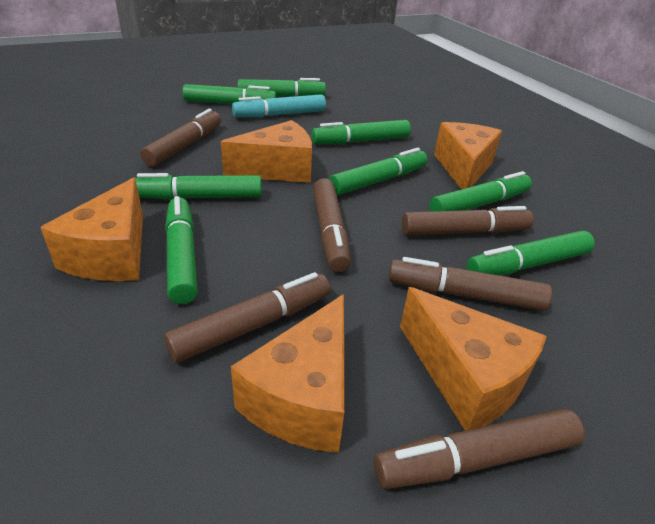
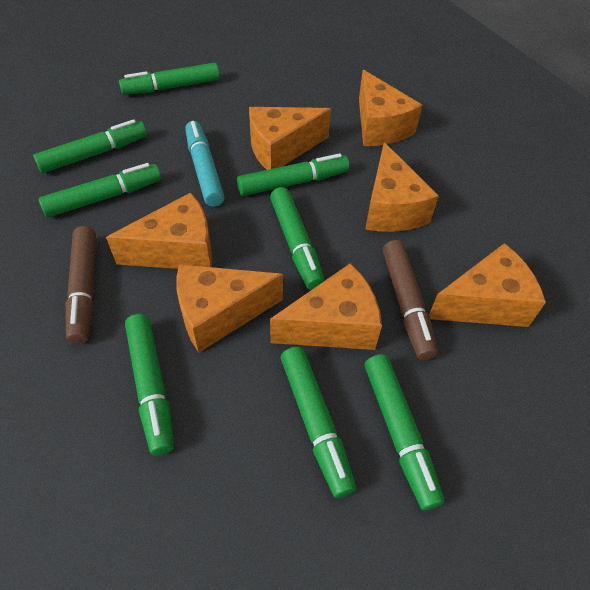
brown marker: 6 -> 2
orange cheese: 5 -> 7

